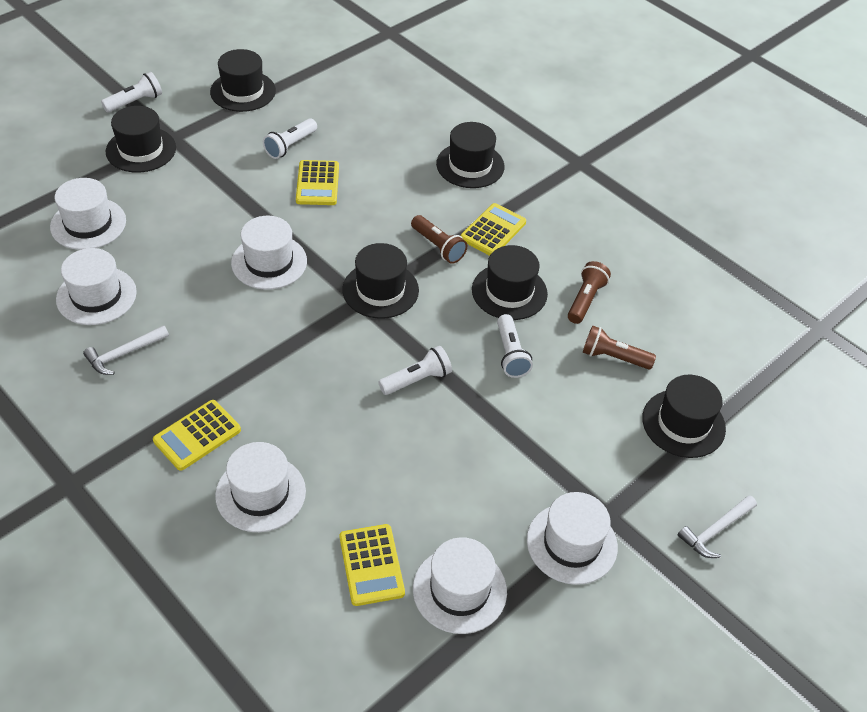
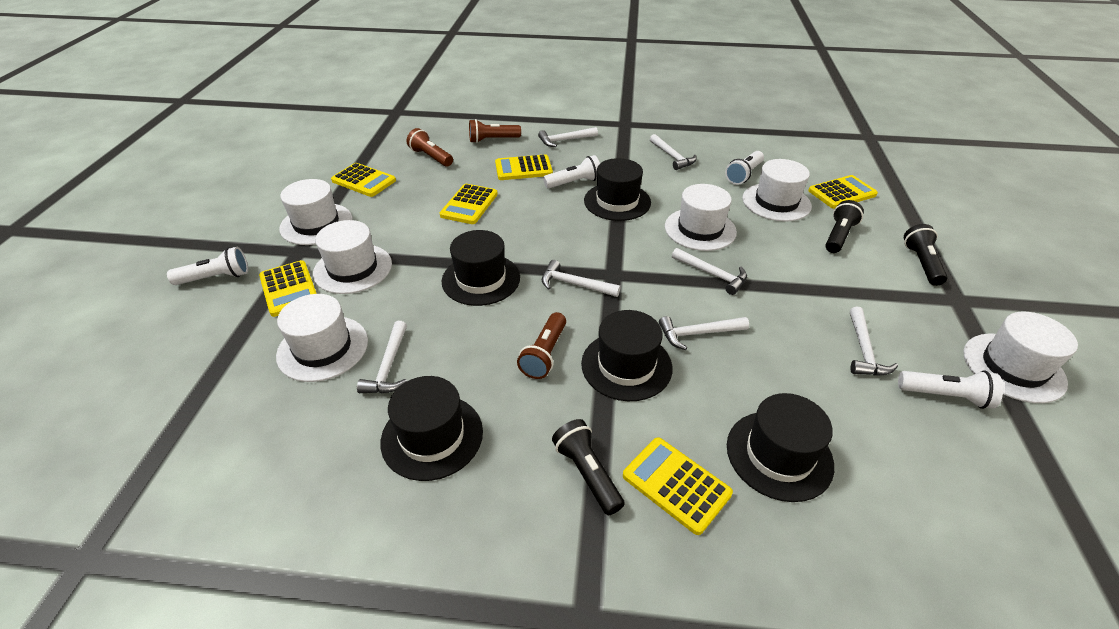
black flashlight: 0 -> 3
black hat: 6 -> 5
white hammer: 2 -> 7
yellow calculator: 4 -> 6

